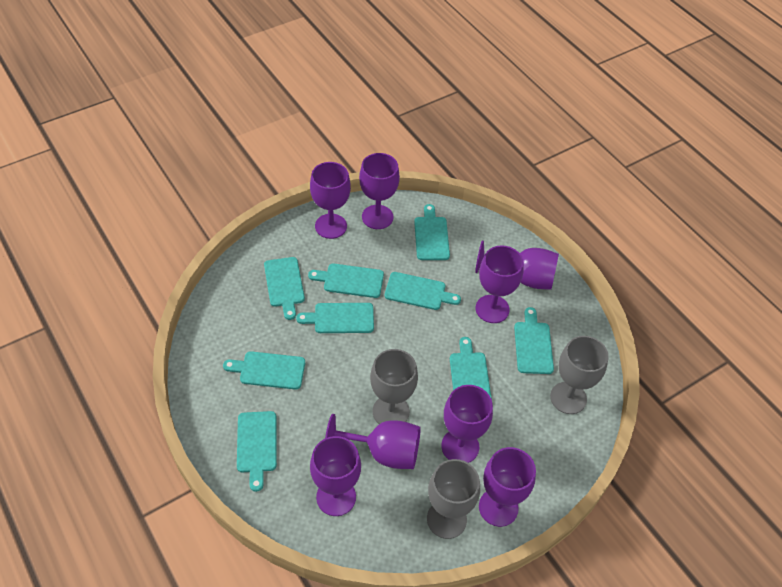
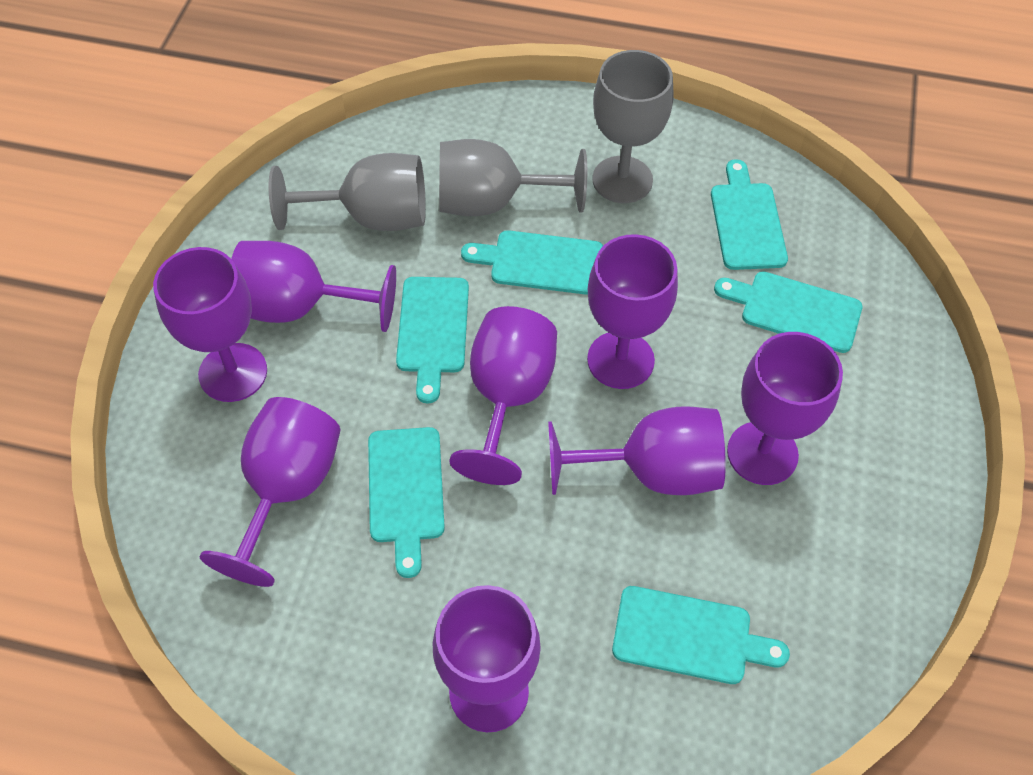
turquoise cutting board: 9 -> 6

